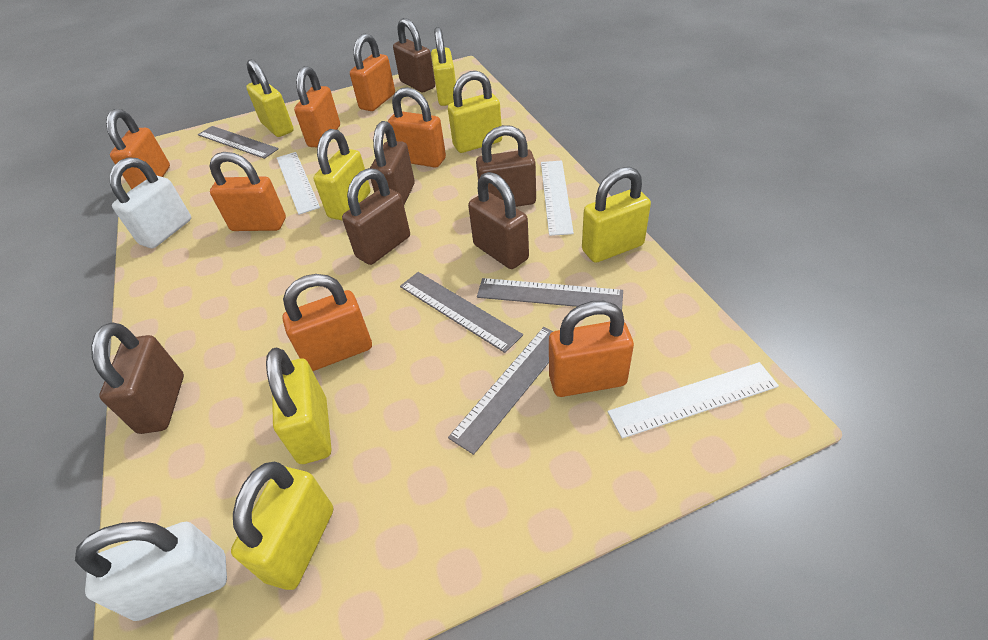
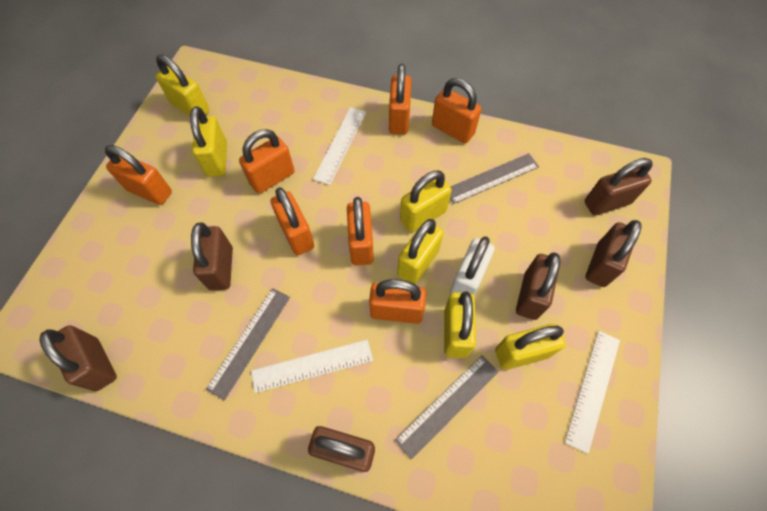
grey ruler: 4 -> 3
white padlock: 2 -> 1
yellow padlock: 7 -> 6

